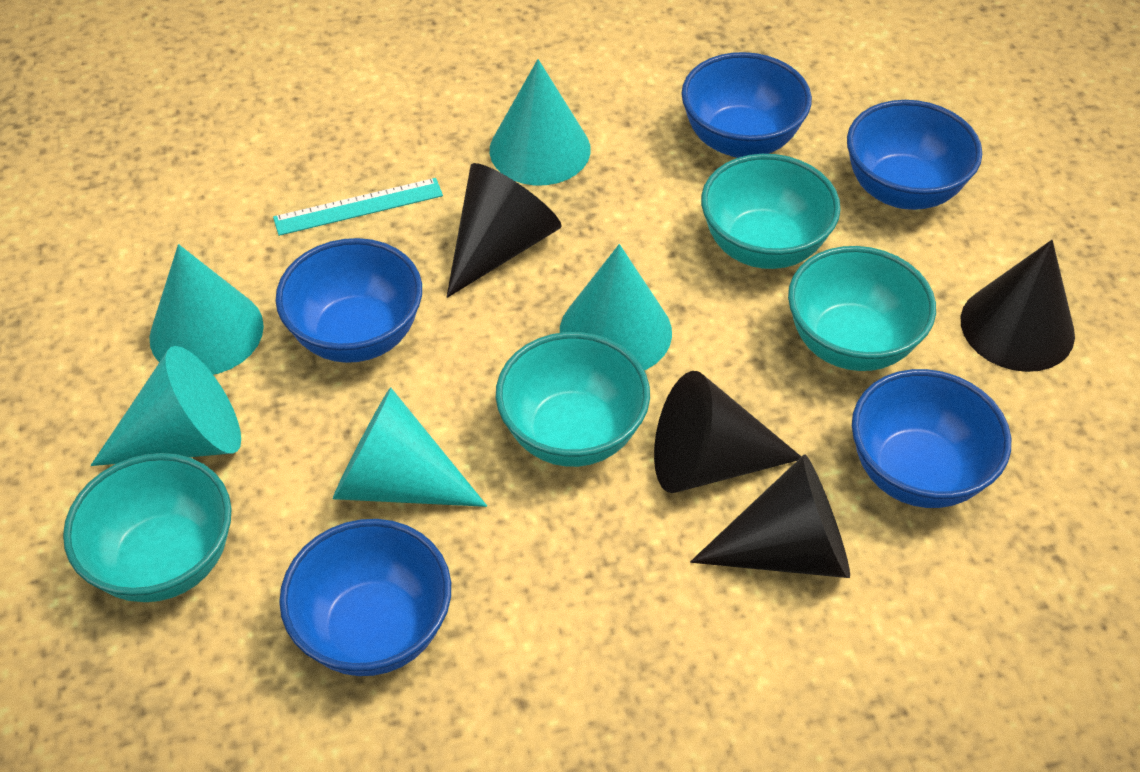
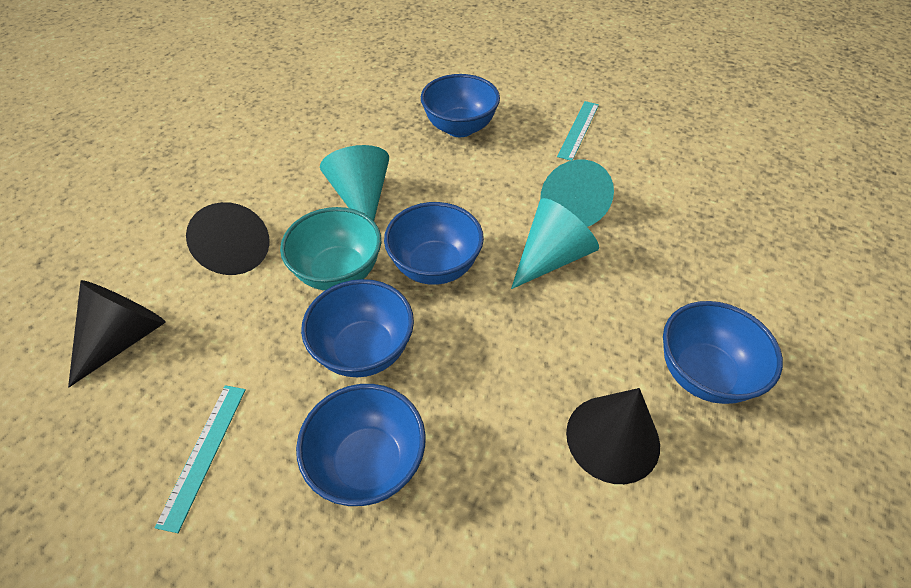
black cone: 4 -> 3
turquoise bowl: 4 -> 1
turquoise cone: 5 -> 3
turquoise ruler: 1 -> 2

